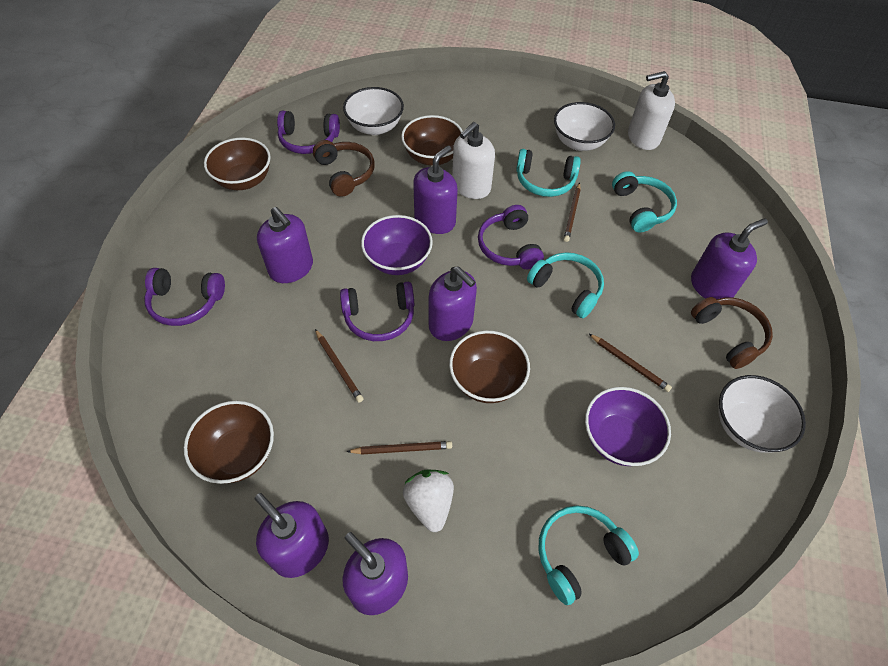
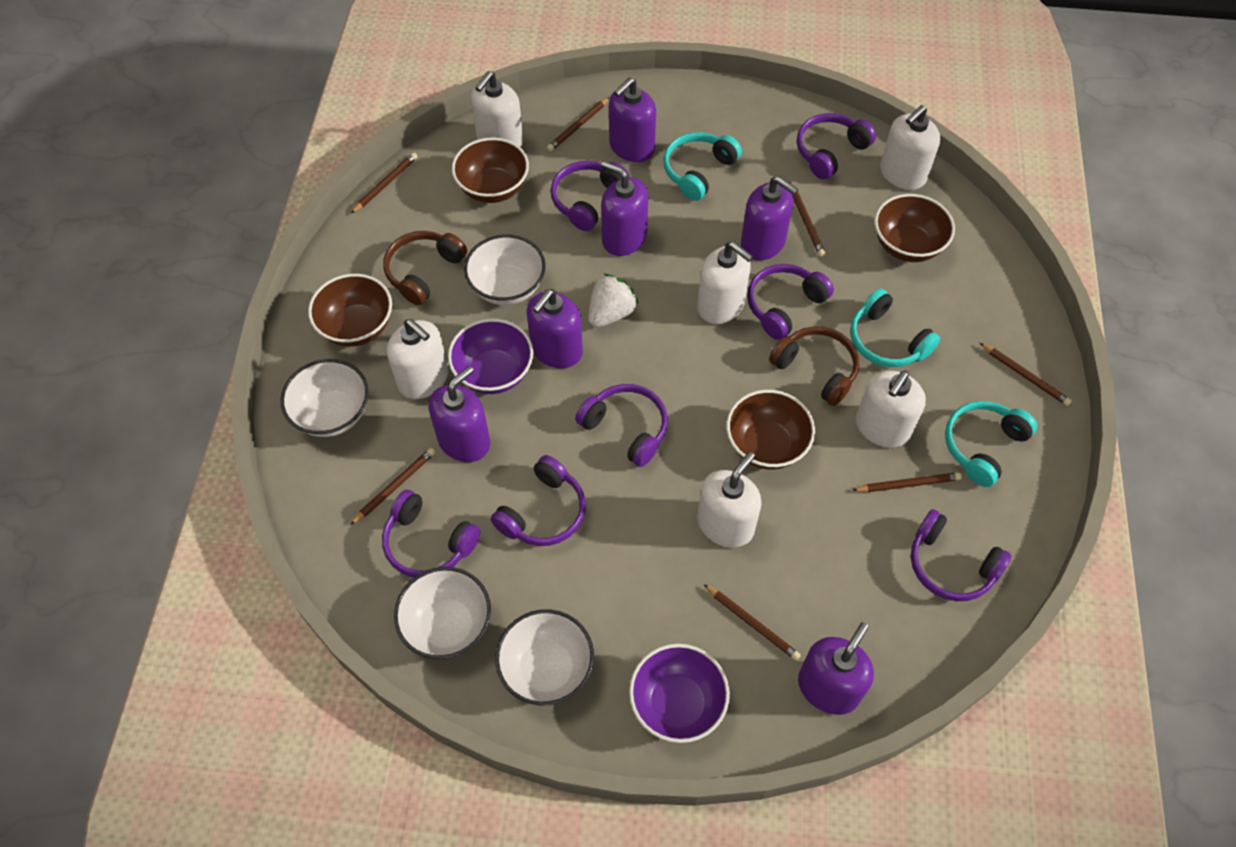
brown pencil: 4 -> 7
purple headphones: 4 -> 7
turquoise headphones: 4 -> 3
white bowl: 3 -> 4
white soap dispenser: 2 -> 6

